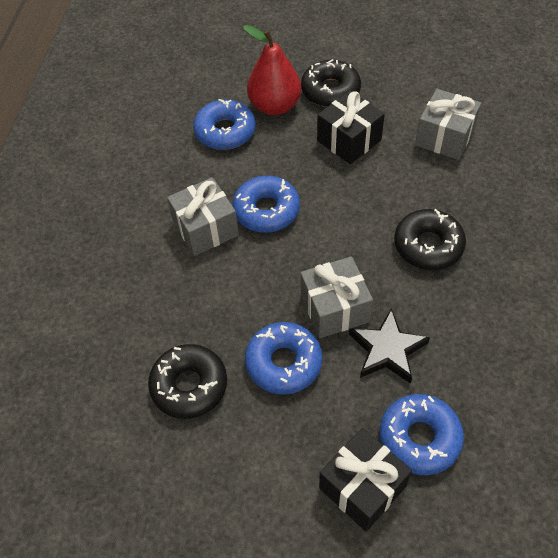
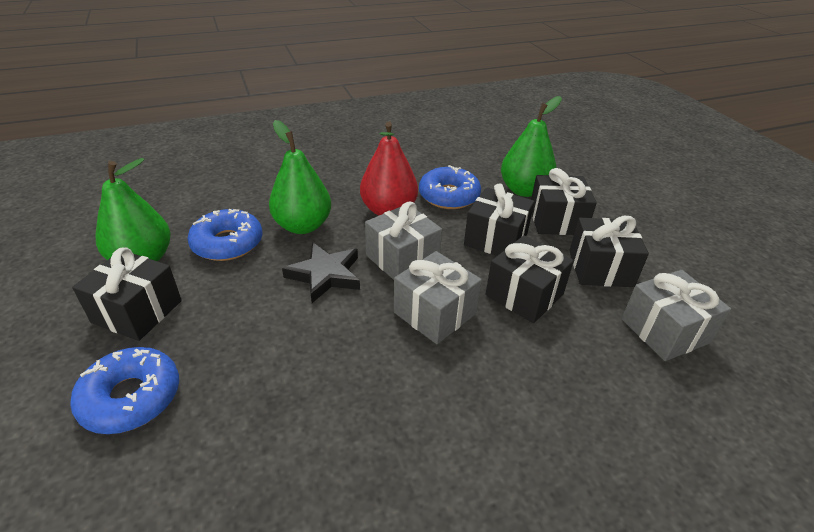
black donut: 3 -> 0
black gift: 2 -> 5
blue donut: 4 -> 3
green pear: 0 -> 3

